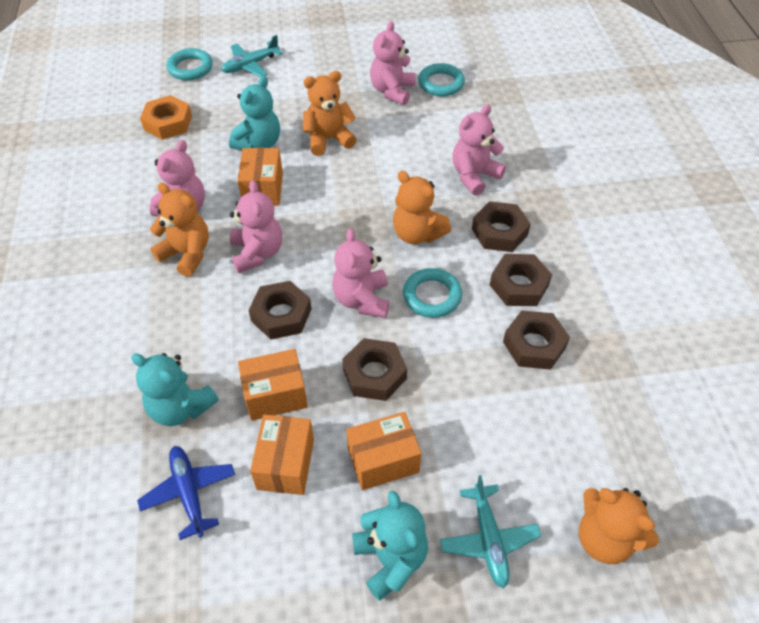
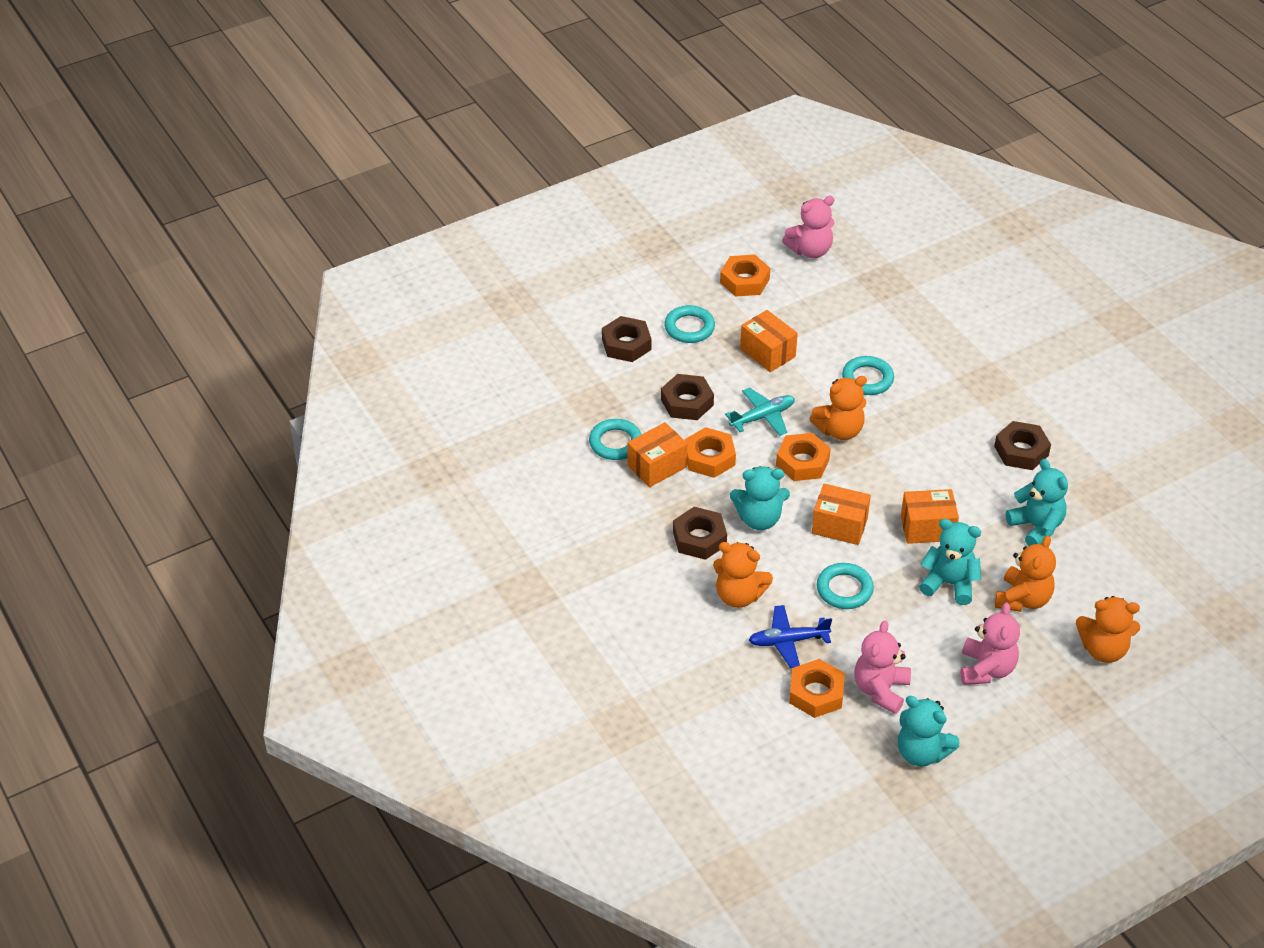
brown nut: 5 -> 4
orange nut: 1 -> 4
pink teddy bear: 5 -> 3
turquoise plane: 2 -> 1
turquoise ring: 3 -> 4
turquoise teddy bear: 3 -> 4

